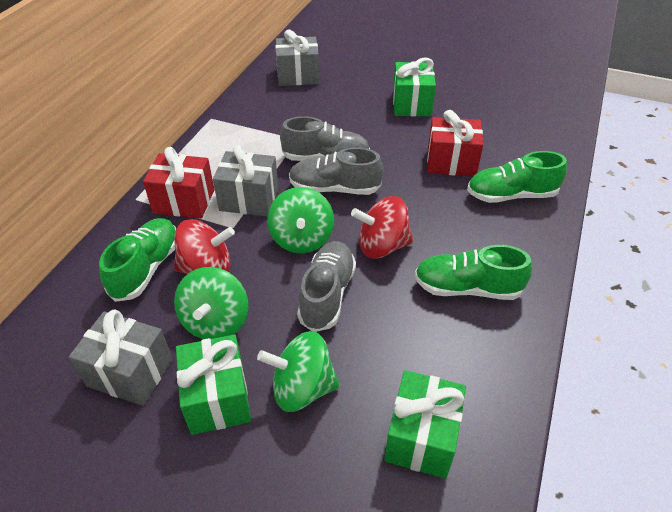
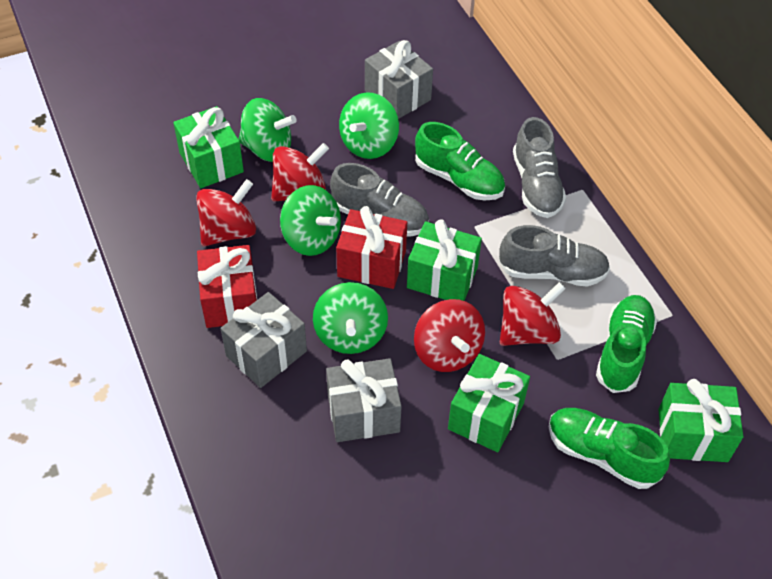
green gift: 3 -> 4
green spinning top: 3 -> 4
red spinning top: 2 -> 4

